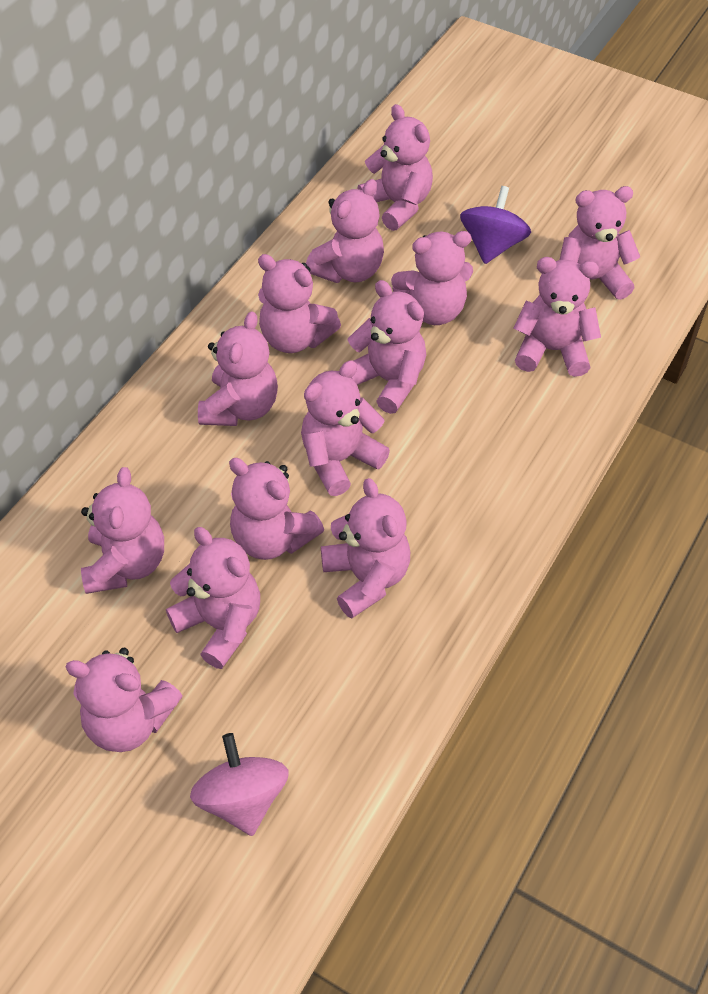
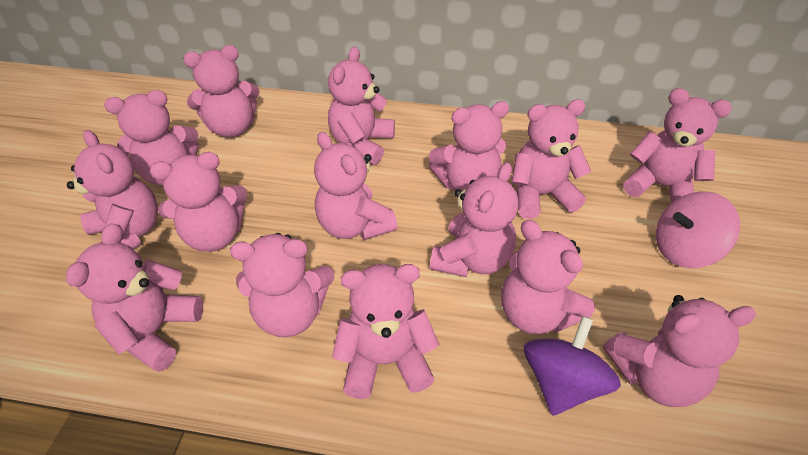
pink teddy bear: 14 -> 15

